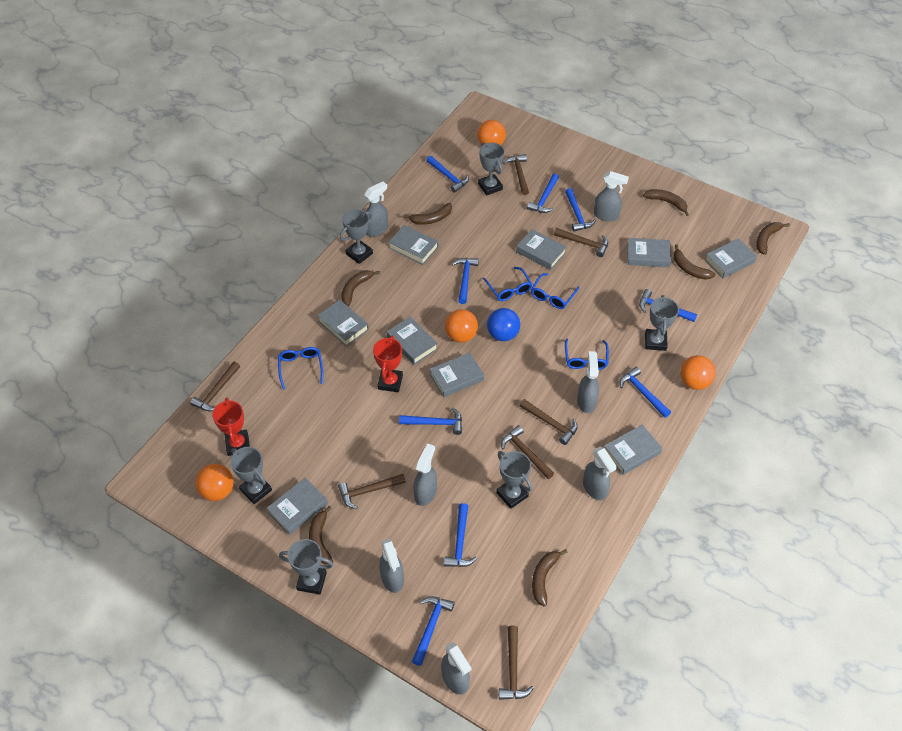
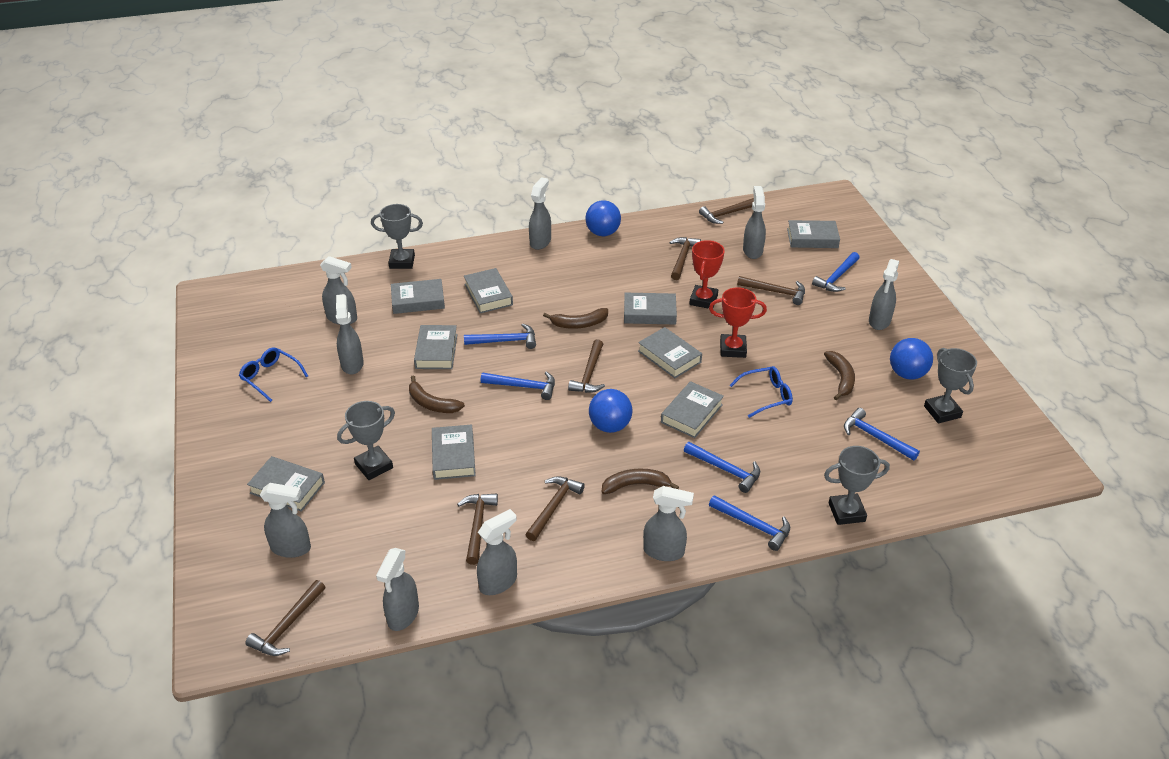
blue ball: 1 -> 3
blue glasses: 4 -> 2
blue hammer: 9 -> 6
brown banana: 7 -> 4
grey spray bottle: 7 -> 9
grey trophy: 6 -> 4
orange ball: 4 -> 0

